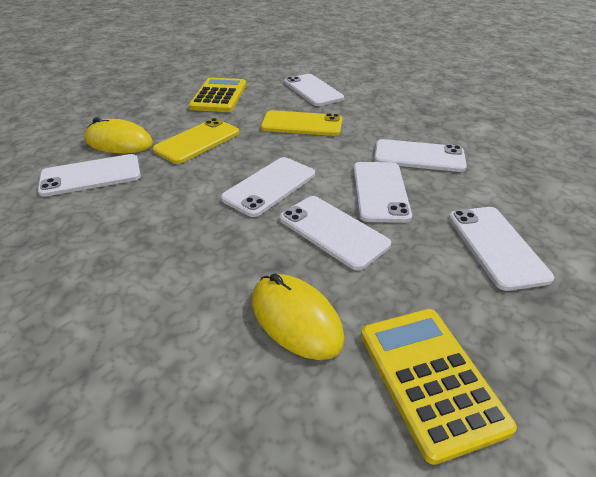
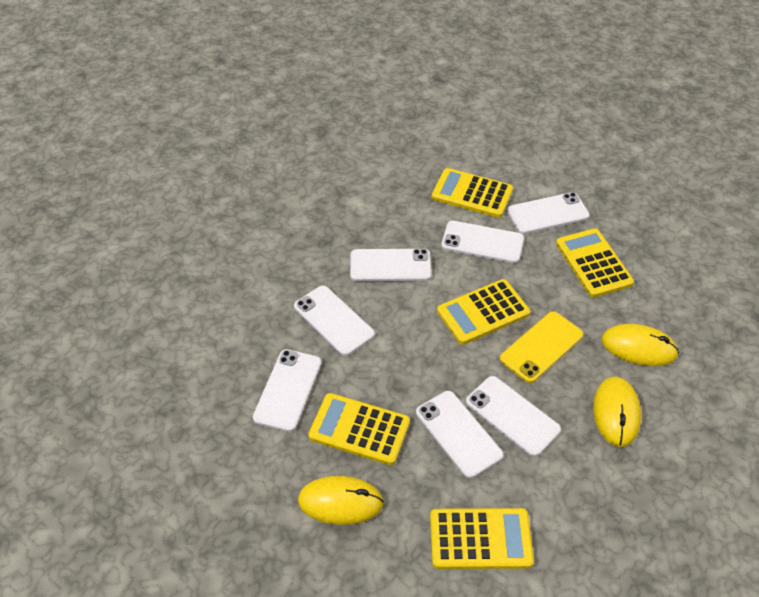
yellow calculator: 2 -> 5
yellow mouse: 2 -> 3
yellow phone: 2 -> 1

